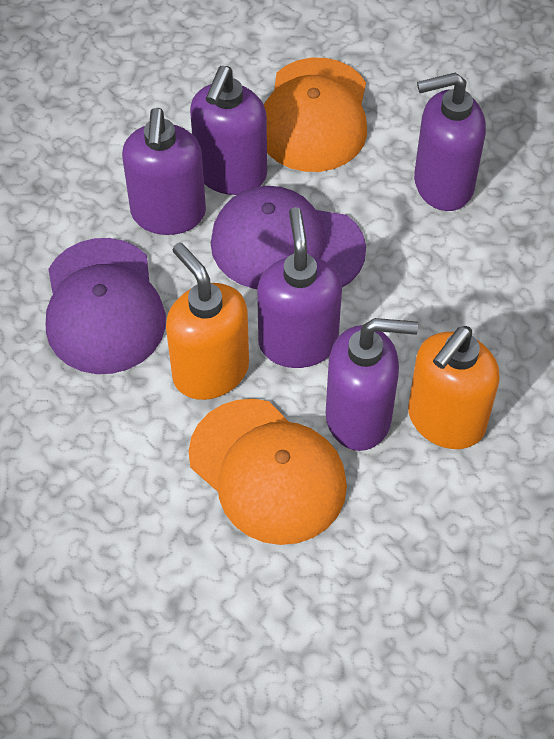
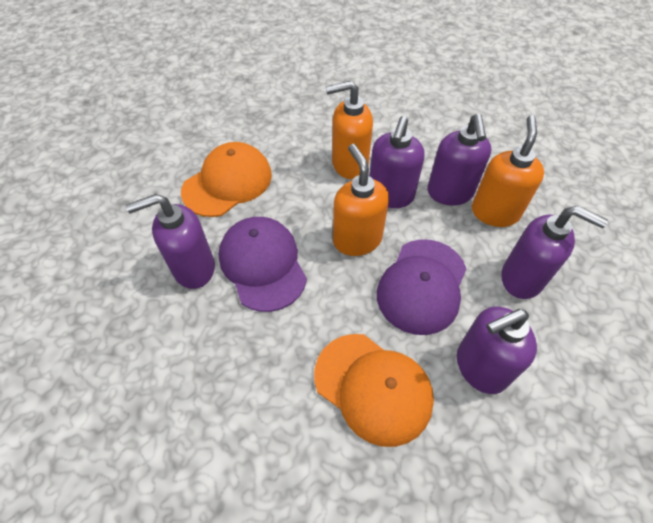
orange soap dispenser: 2 -> 3

